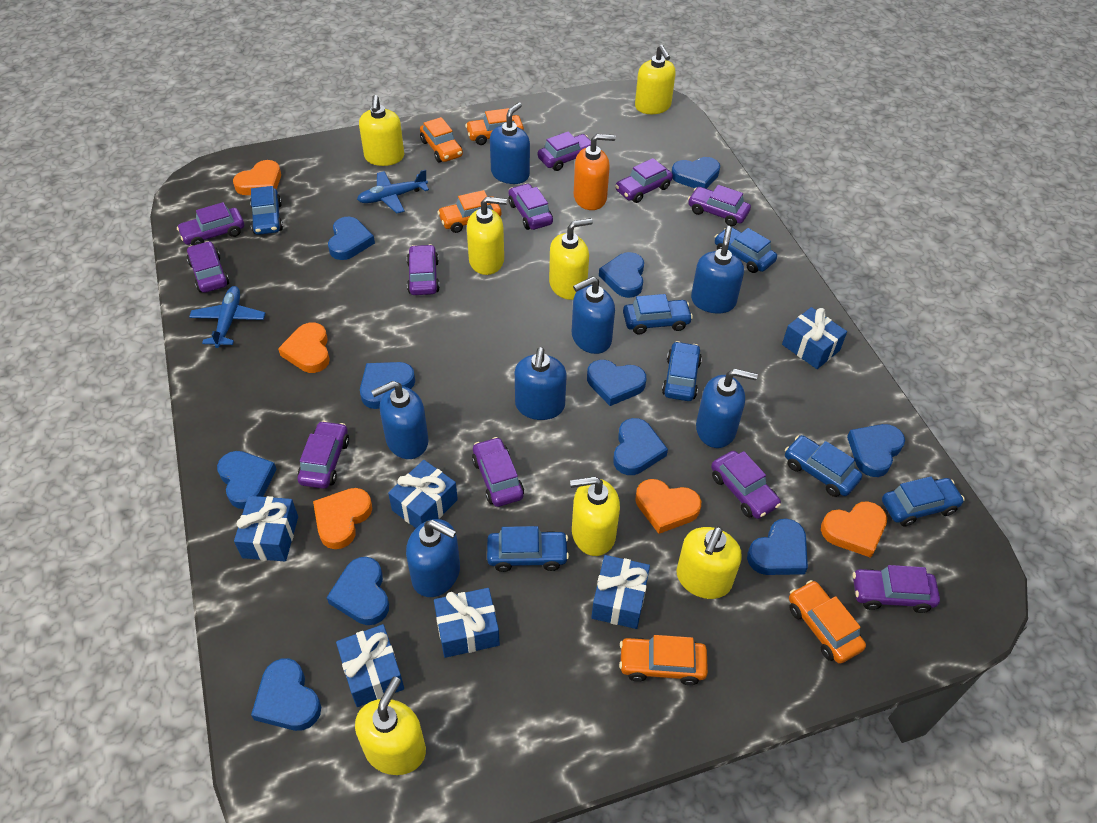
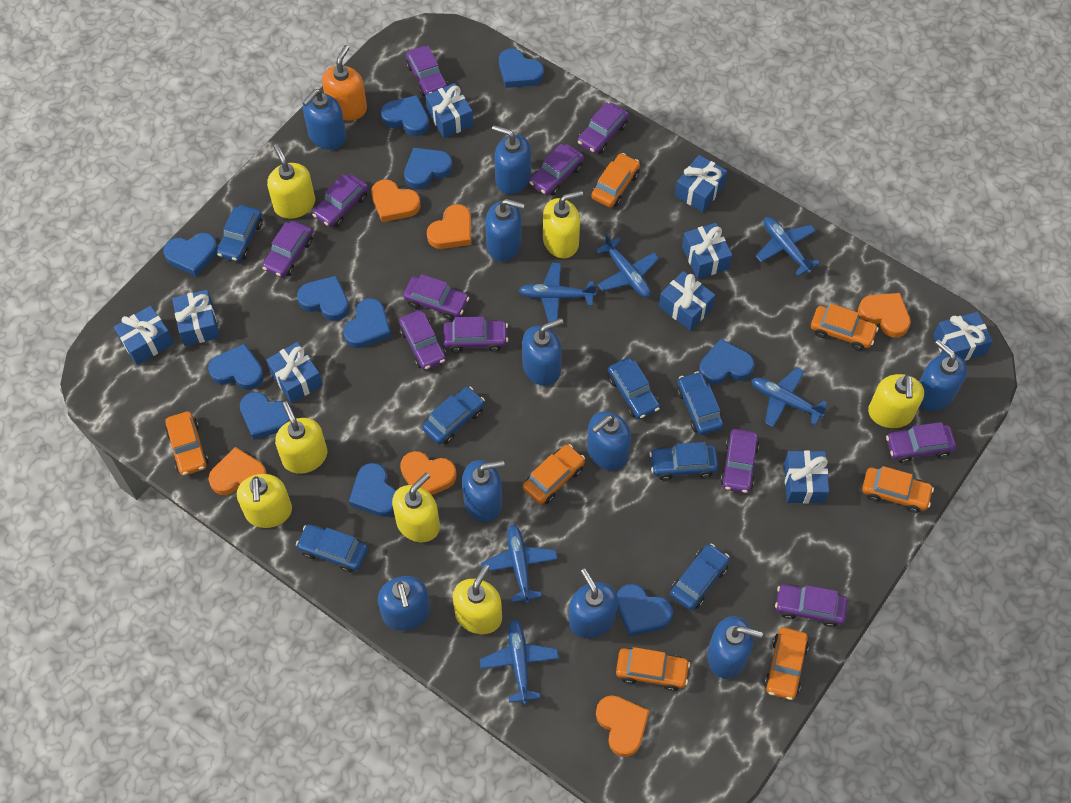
blue gift: 6 -> 9
blue plane: 2 -> 6
blue soap dispenser: 7 -> 10
orange car: 5 -> 7
orange heart: 5 -> 6

